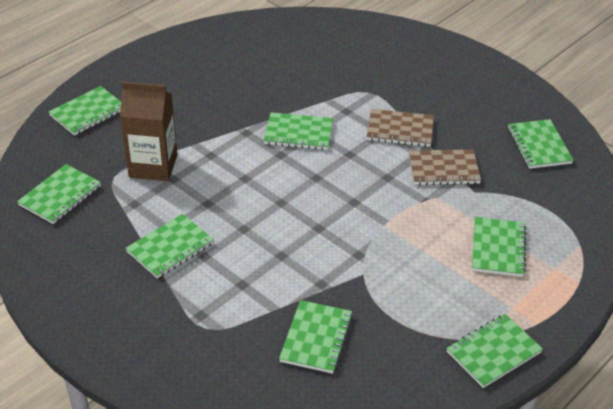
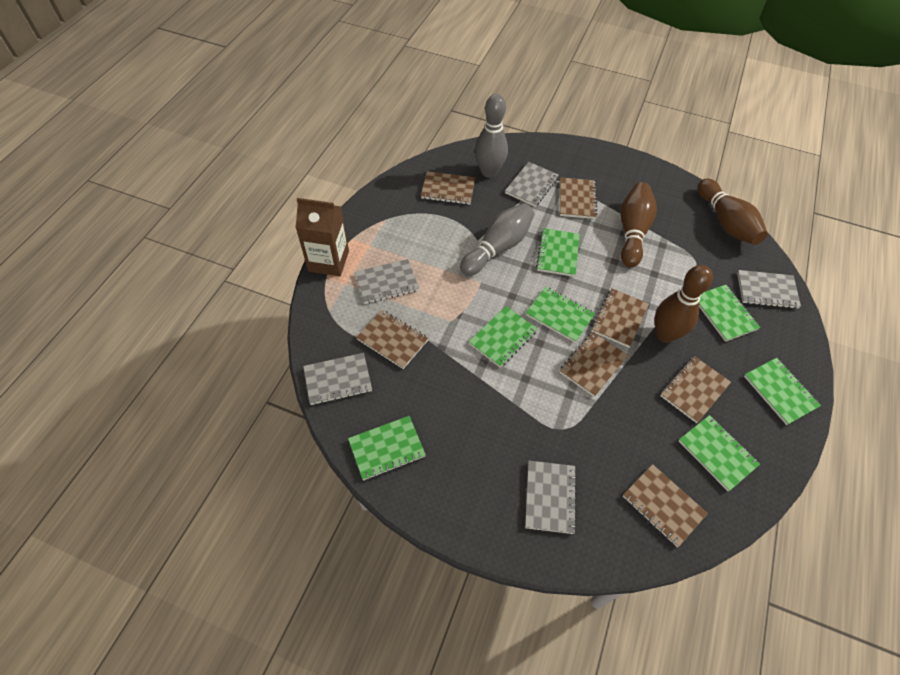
brown bowling pin: 0 -> 3
brown notebook: 2 -> 7
green notebook: 8 -> 7
grey bowling pin: 0 -> 2
grey notebook: 0 -> 5

